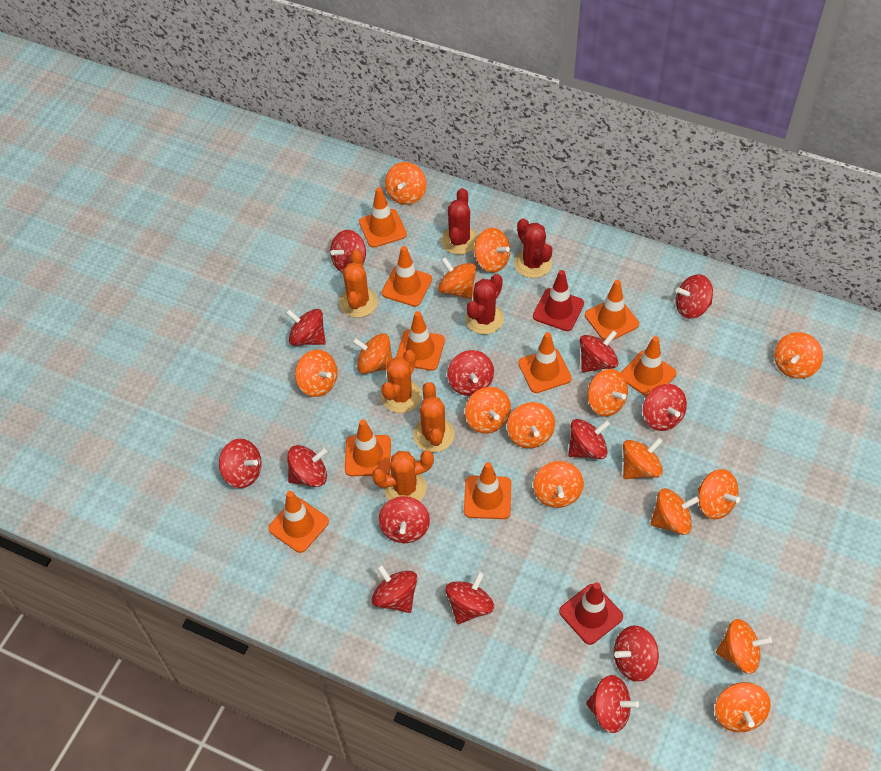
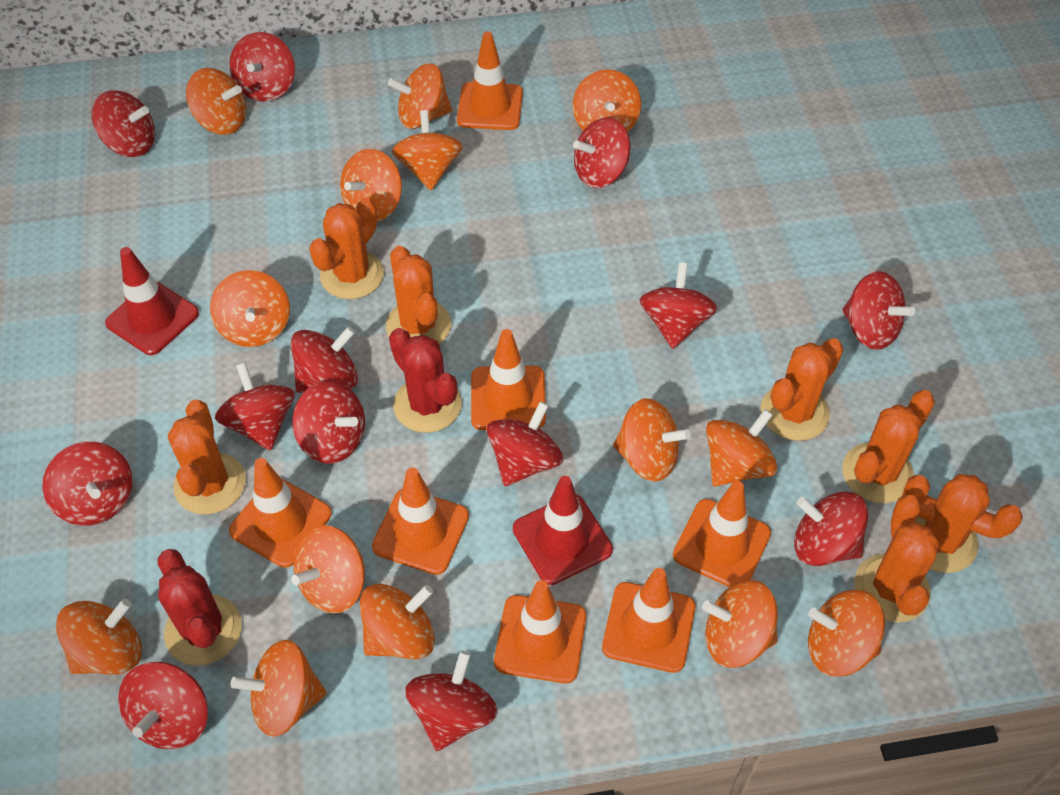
orange cactus: 4 -> 7
orange spinning top: 15 -> 14
orange traffic cone: 9 -> 7
red cactus: 3 -> 2
red spinning top: 14 -> 13

